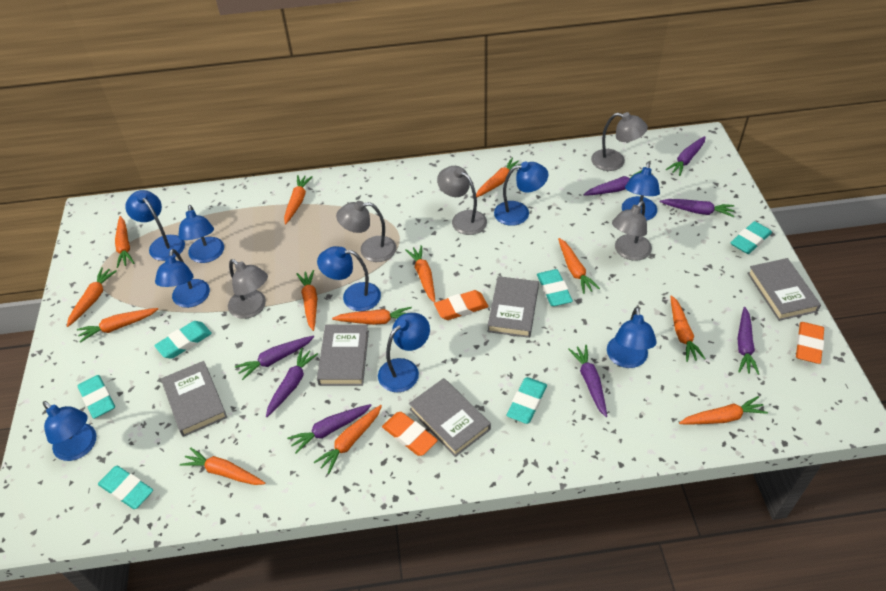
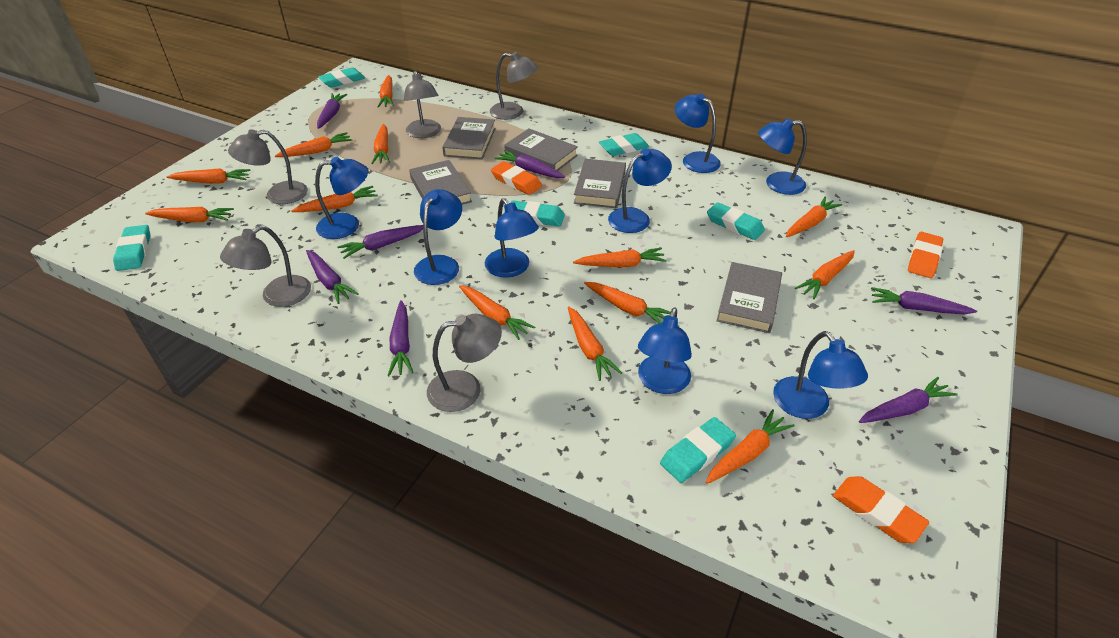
blue lamp: 9 -> 8
purple carrot: 8 -> 7

